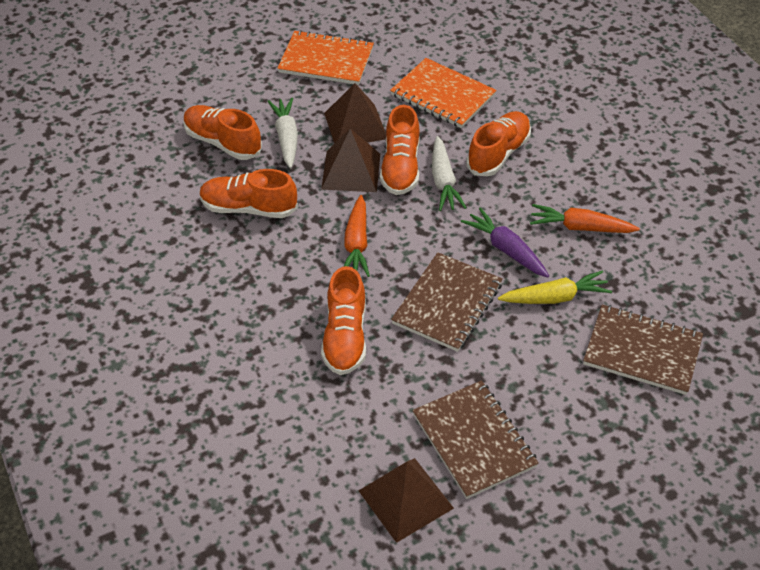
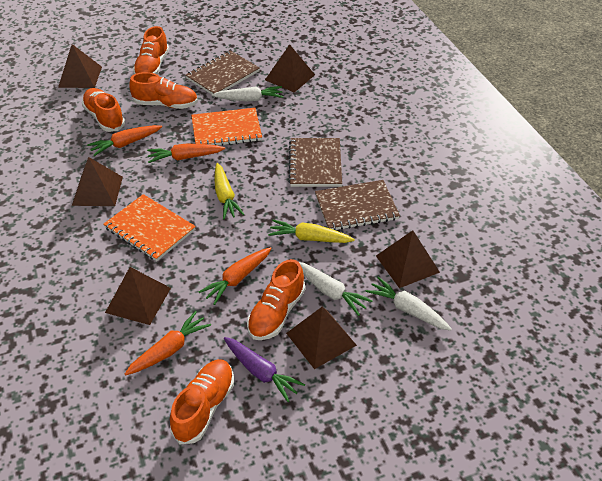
brown pyramid: 3 -> 6
orange carrot: 2 -> 4
white carrot: 2 -> 3
yellow carrot: 1 -> 2

